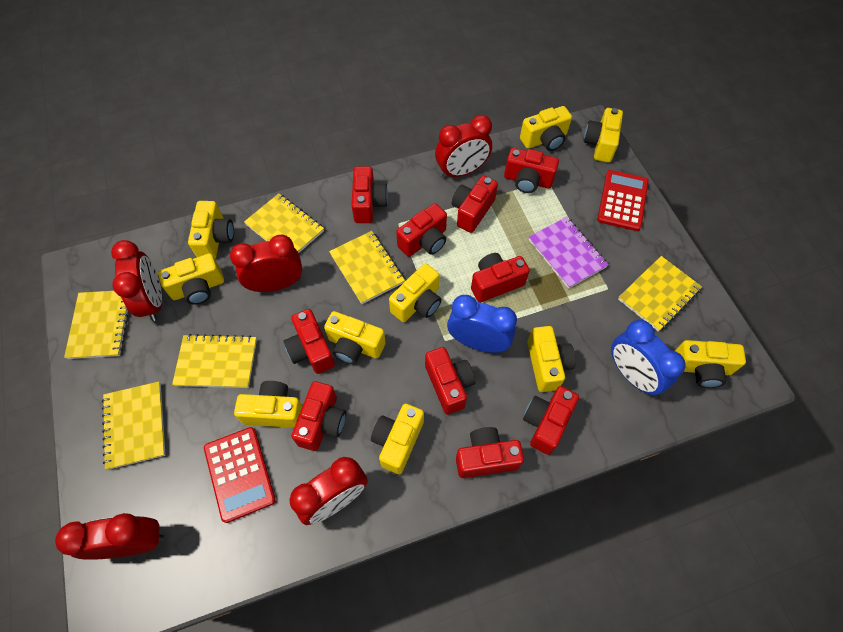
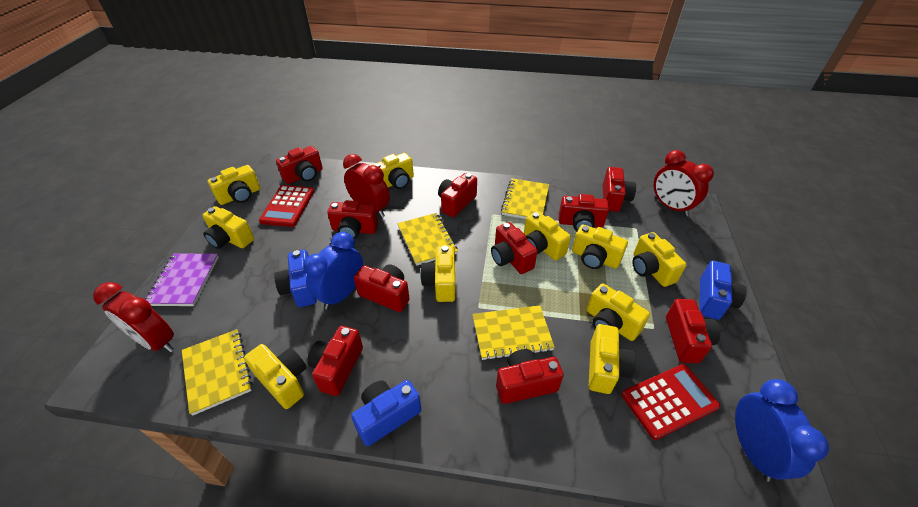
blue camera: 0 -> 3
red clock: 5 -> 3
yellow notebook: 6 -> 4

